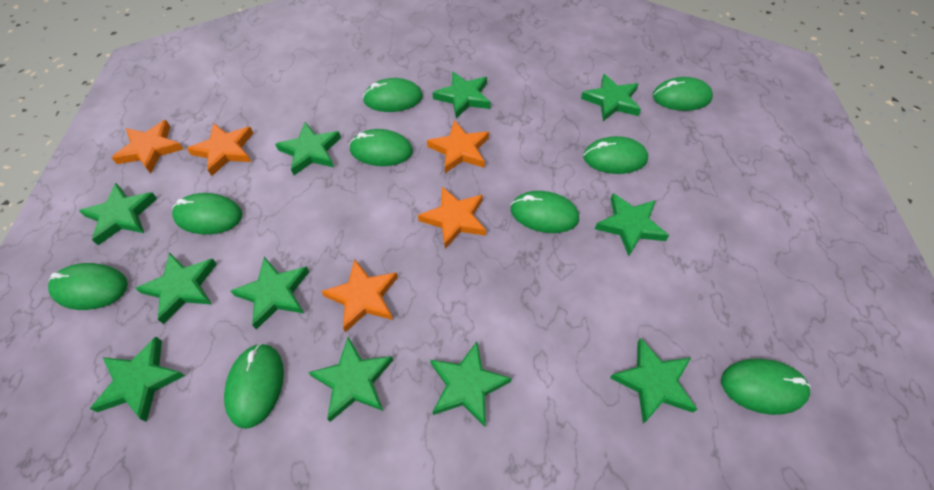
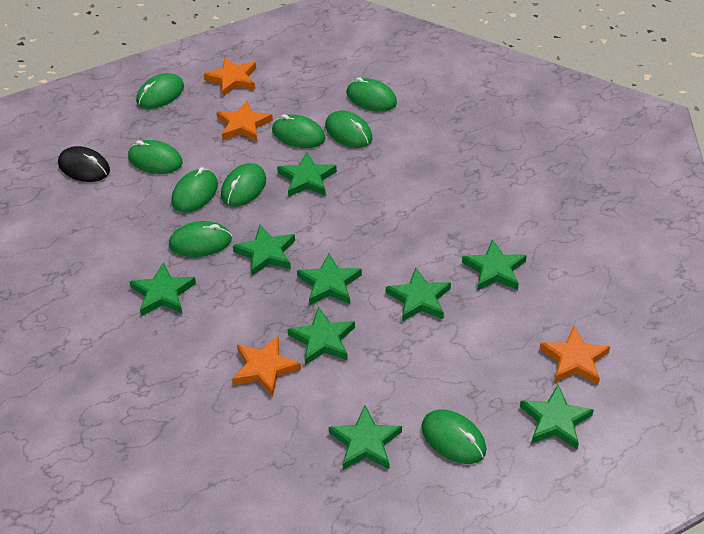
black mouse: 0 -> 1
green star: 11 -> 9
orange star: 5 -> 4

